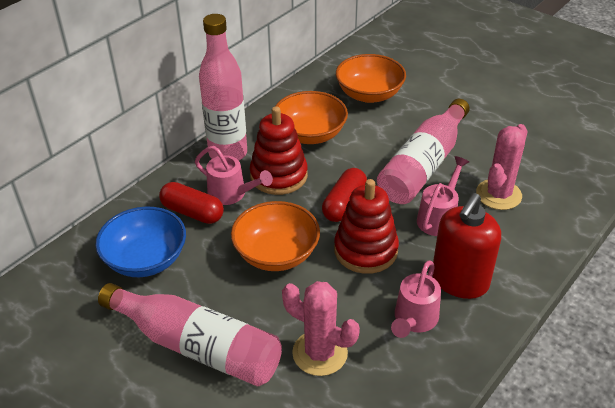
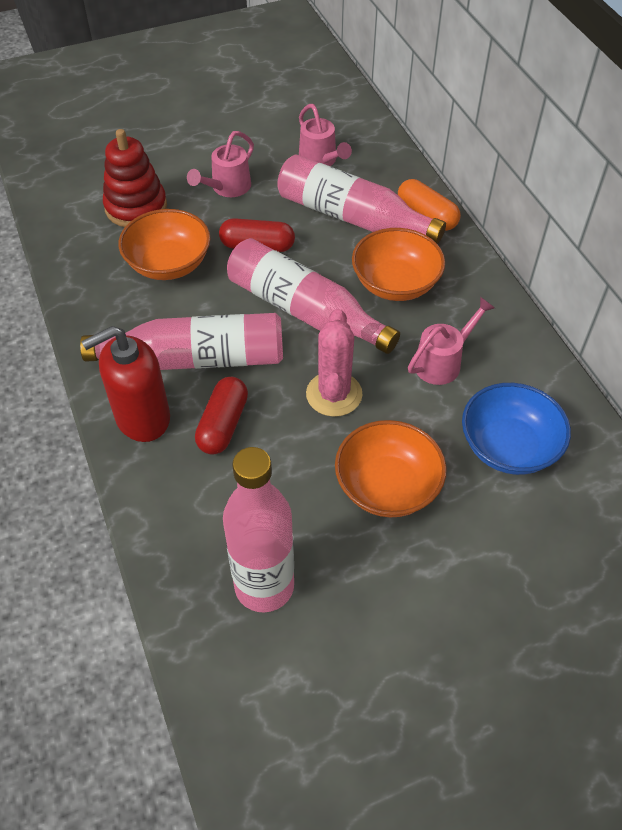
orange capsule: 0 -> 1
pink bottle: 3 -> 4
pink cactus: 2 -> 1
red stacking toy: 2 -> 1

